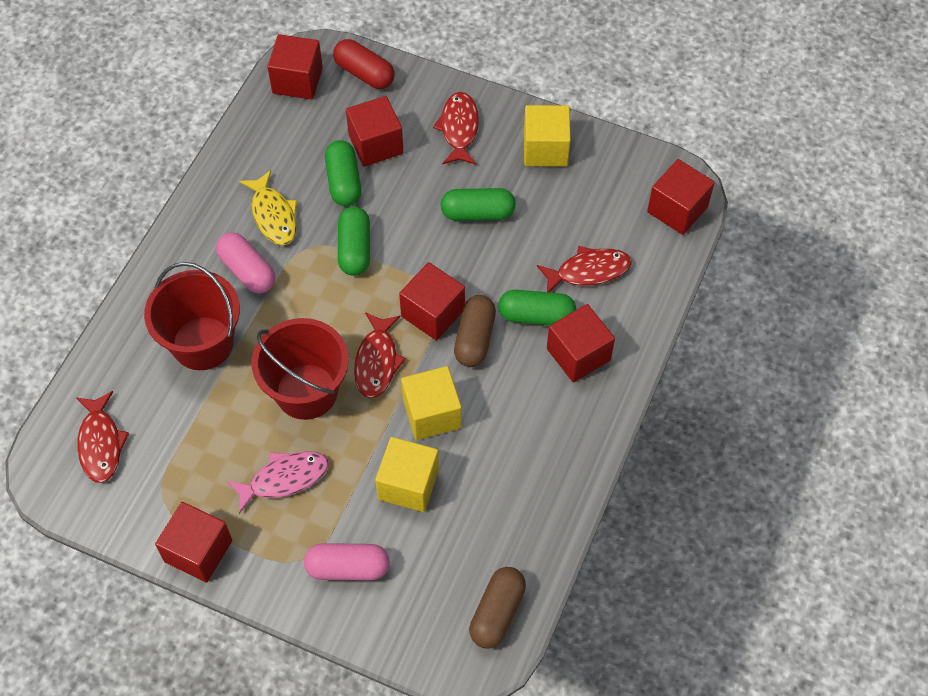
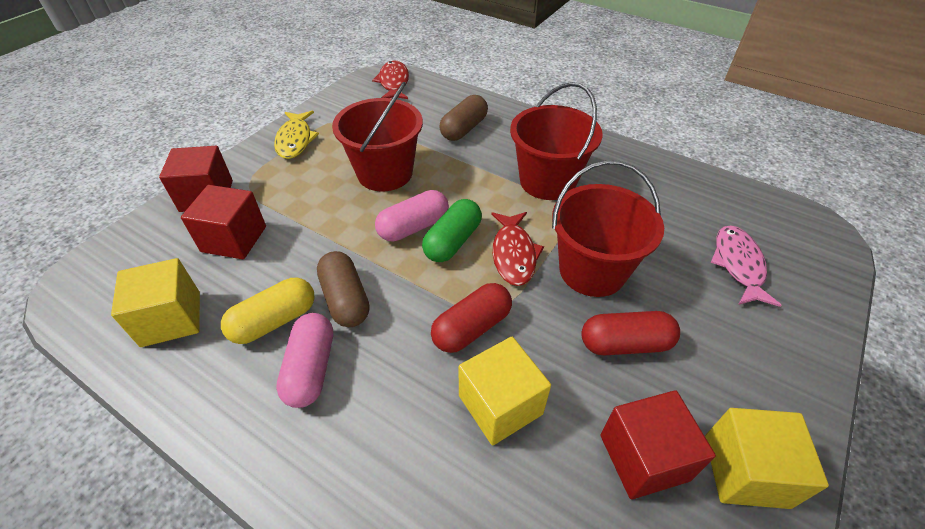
green capsule: 4 -> 1
red bucket: 2 -> 3
red capsule: 1 -> 2
red cube: 6 -> 3
red fish: 4 -> 2
yellow capsule: 0 -> 1

